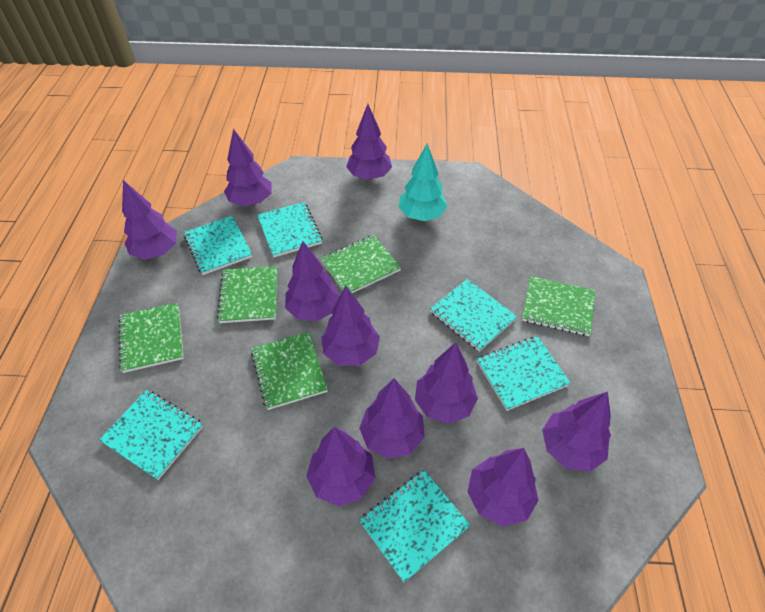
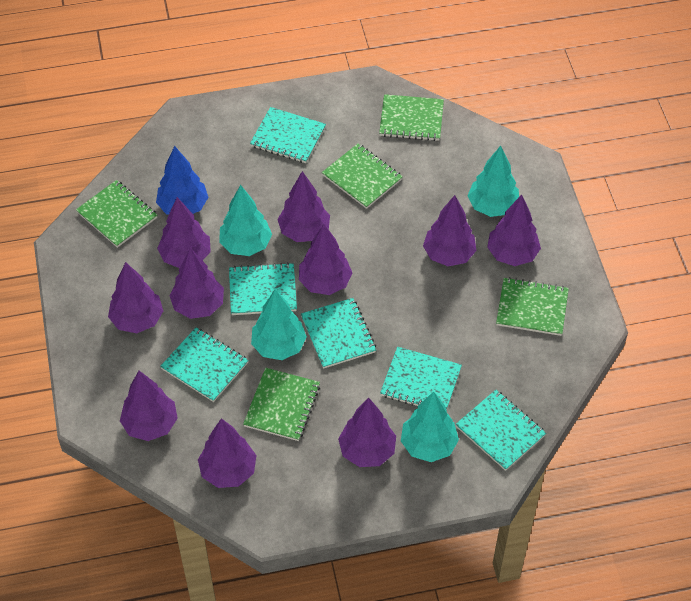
blue tree: 0 -> 1
turquoise tree: 1 -> 4

